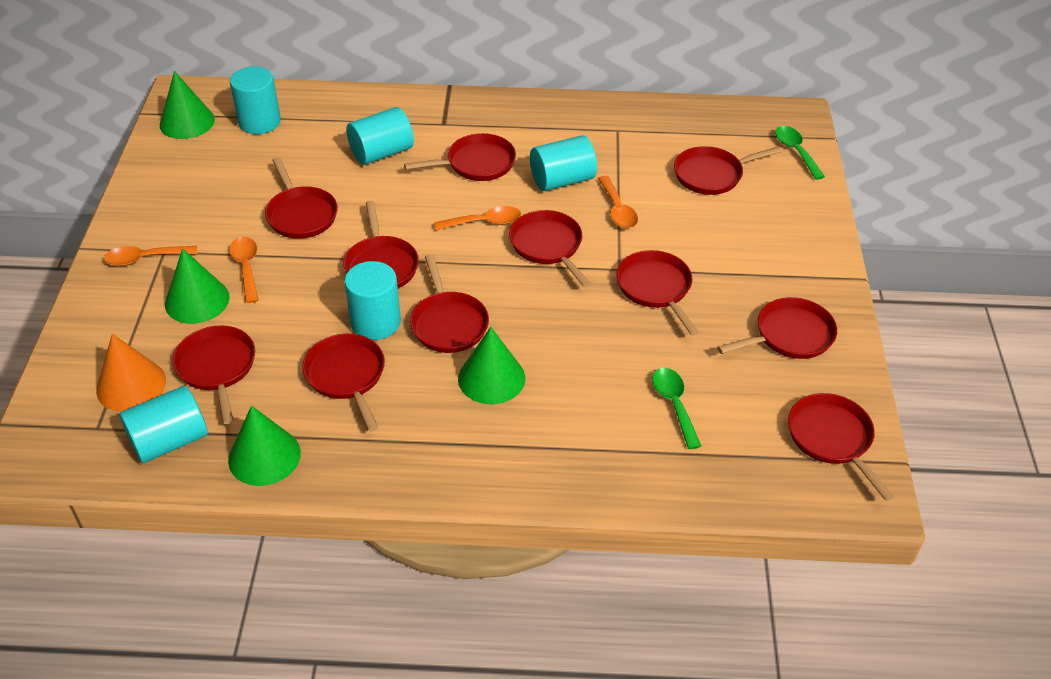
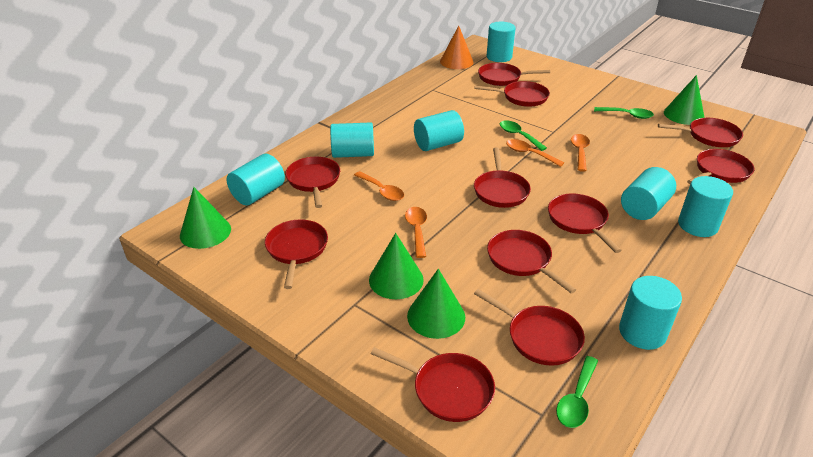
green spoon: 2 -> 3
turquoise cylinder: 5 -> 7

